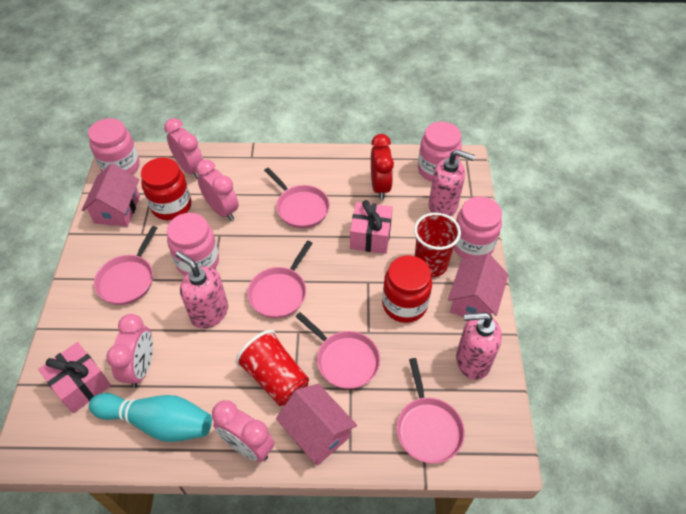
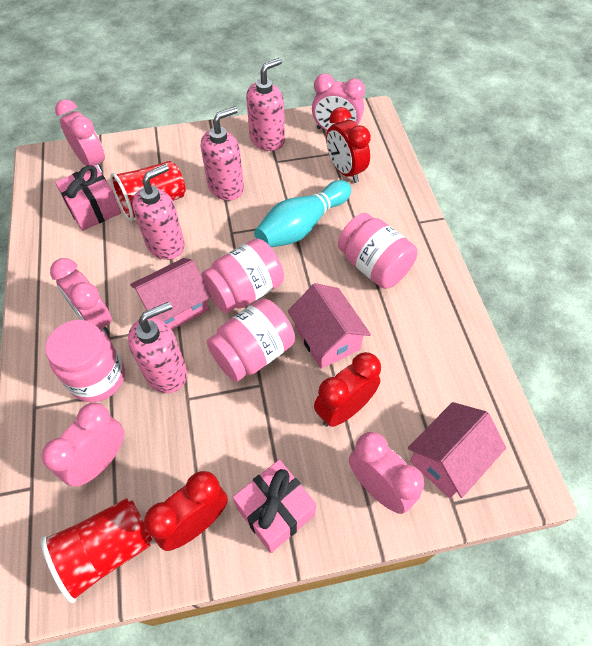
pink clock: 4 -> 5
pink pan: 5 -> 0
pink soap dispenser: 3 -> 4
red clock: 1 -> 3
red jar: 2 -> 0

